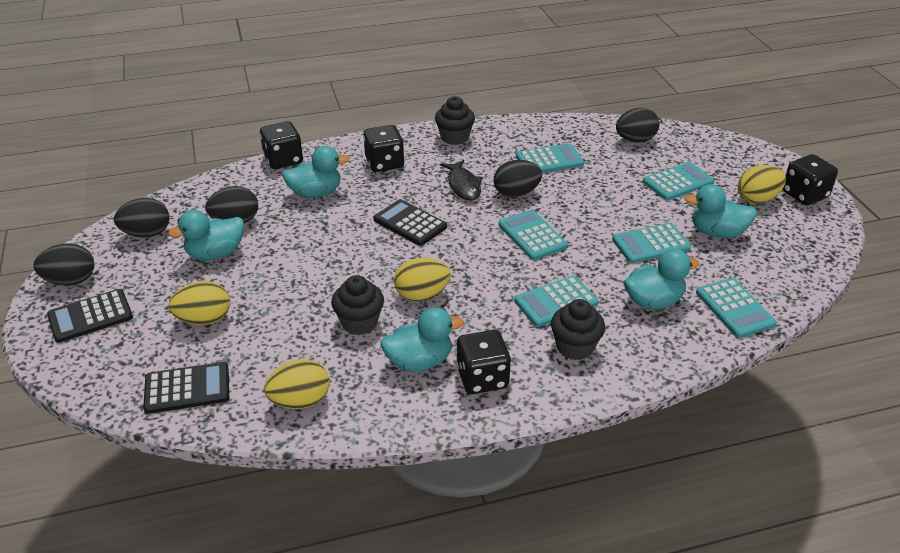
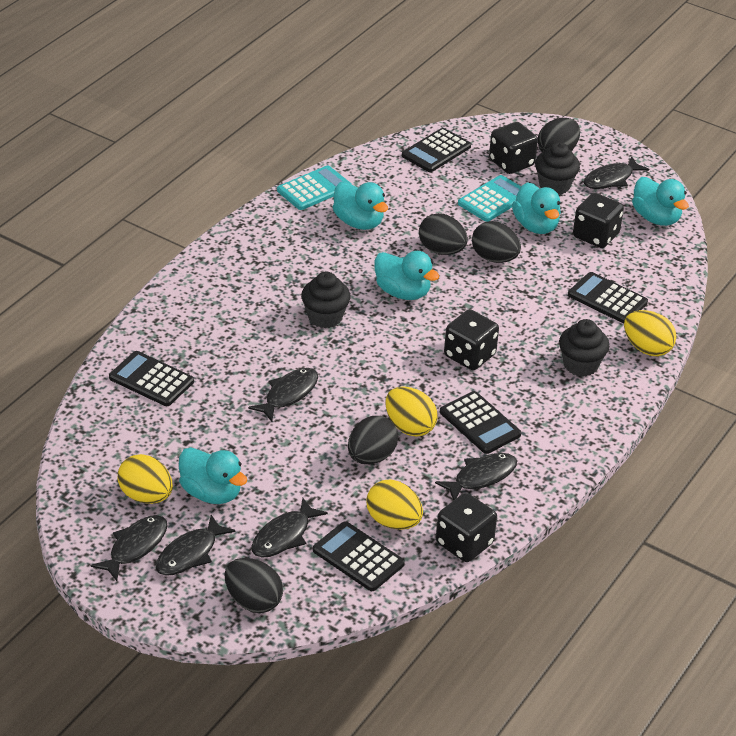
black calculator: 3 -> 5
black fish: 1 -> 6
turquoise calculator: 6 -> 2

